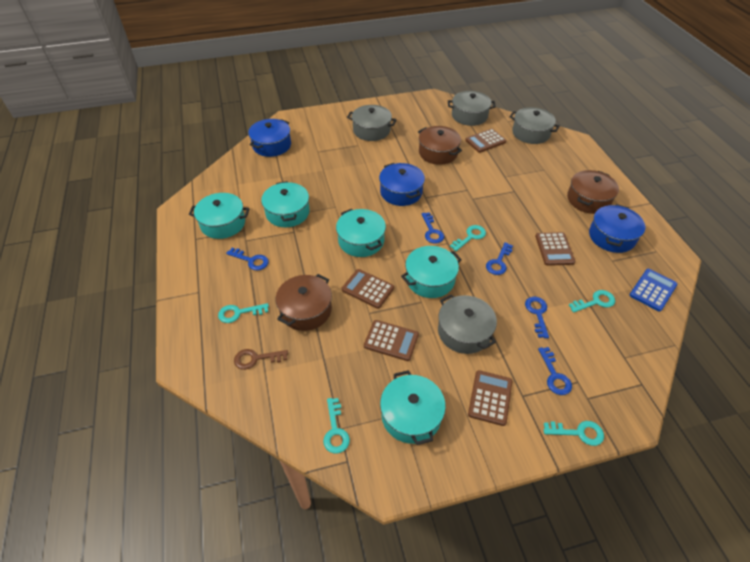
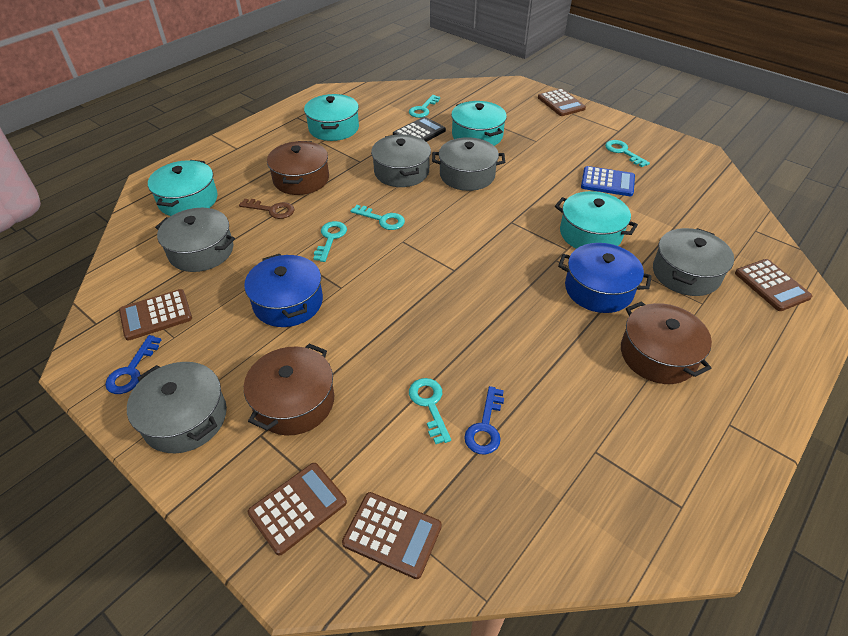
black calculator: 0 -> 1
blue key: 5 -> 2
blue pot: 3 -> 2
grey pot: 4 -> 5
turquoise pot: 5 -> 4

